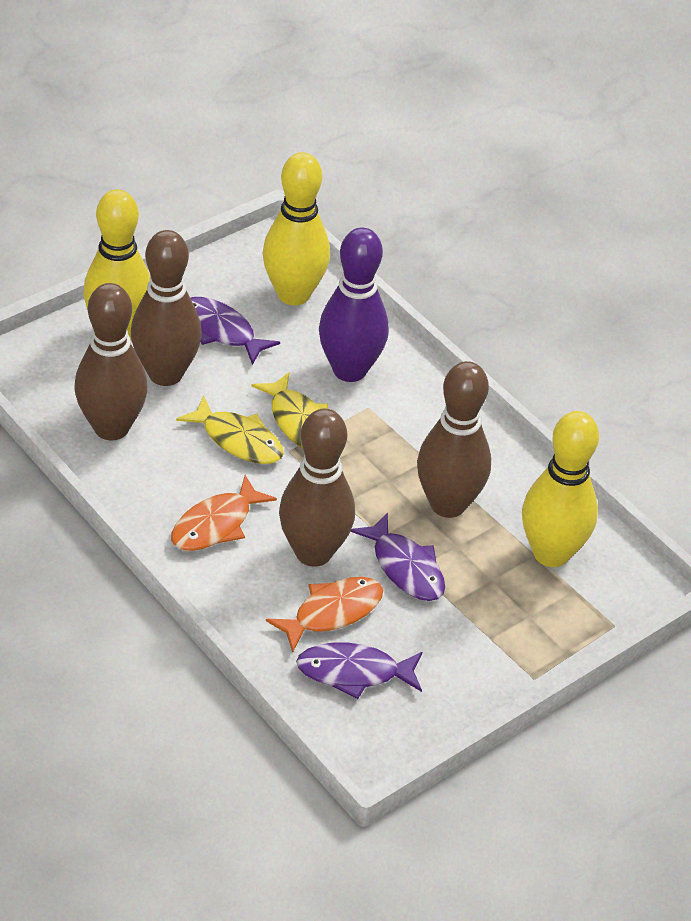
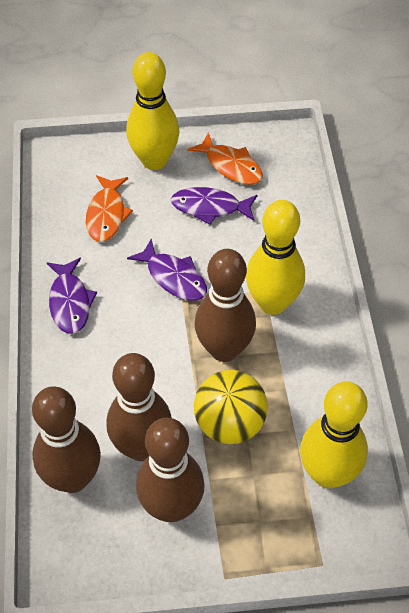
purple bowling pin: 1 -> 0
yellow ball: 0 -> 1
yellow fish: 2 -> 0

